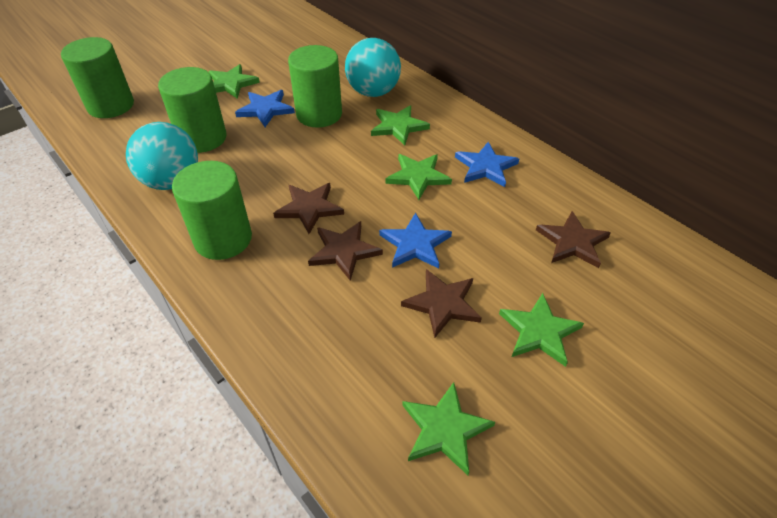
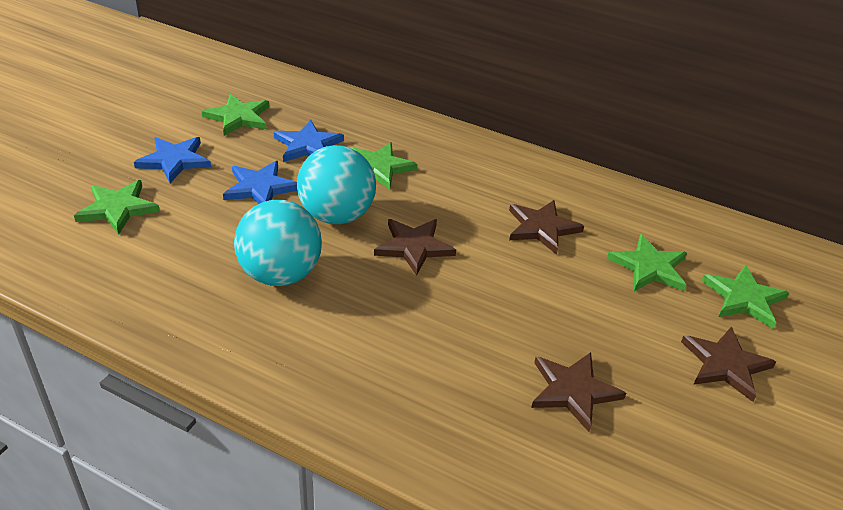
green cylinder: 4 -> 0

